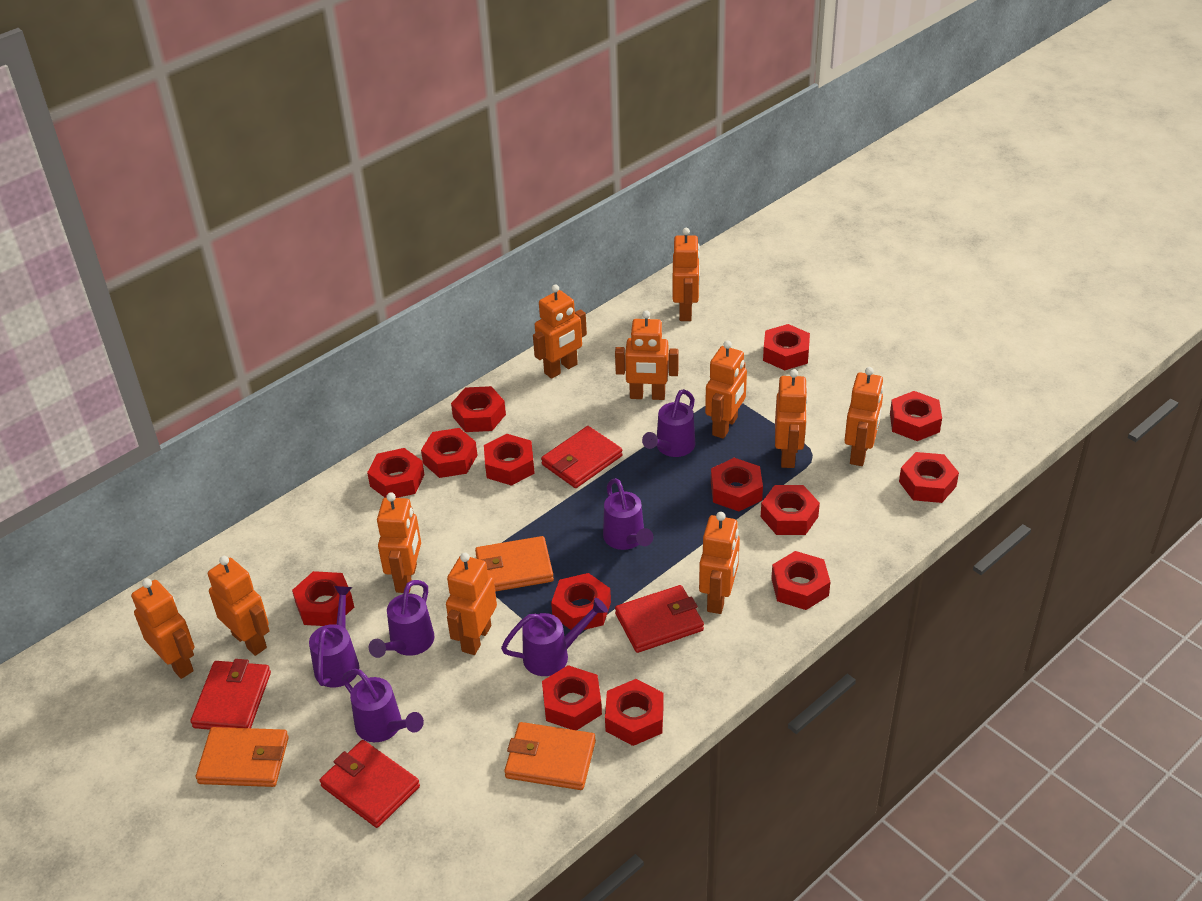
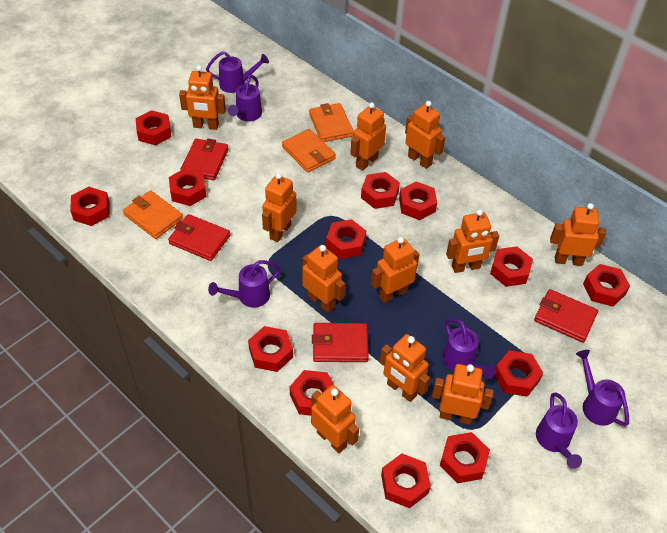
red nut: 14 -> 13

